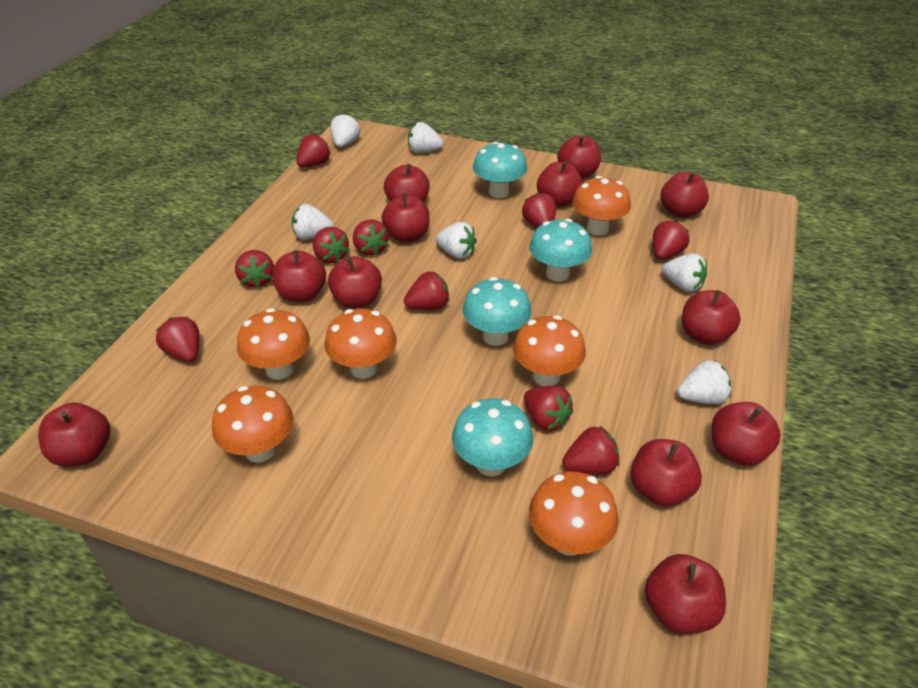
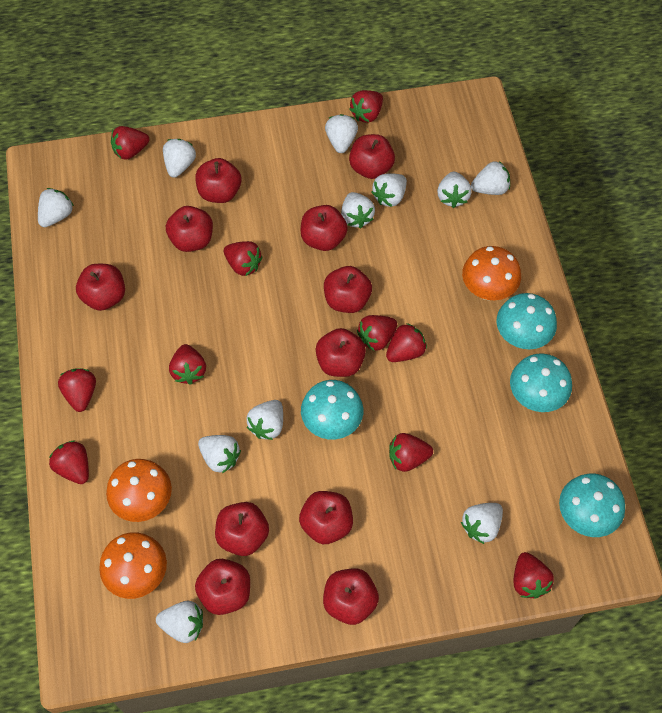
orange mushroom: 6 -> 3
red apple: 12 -> 11
white strawberry: 6 -> 11

